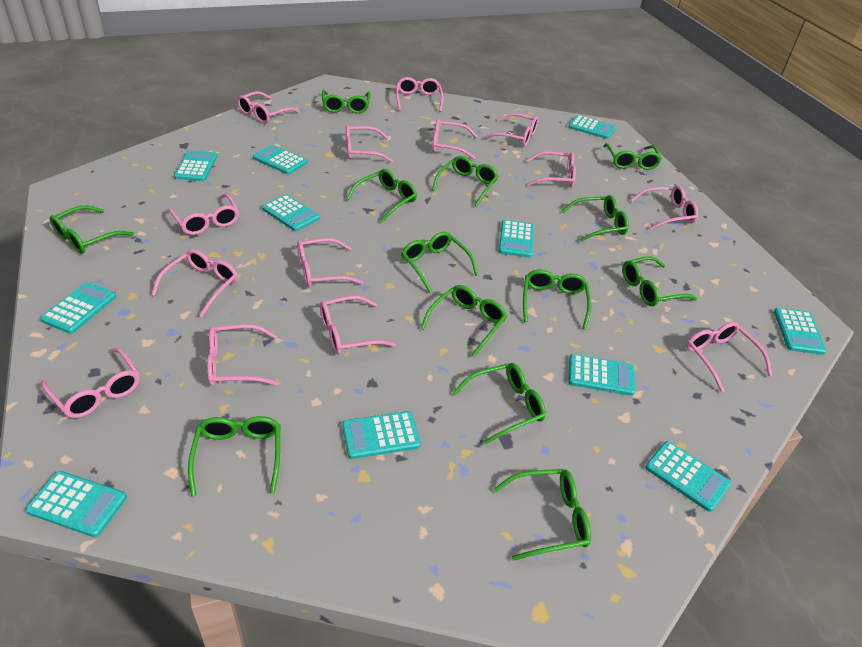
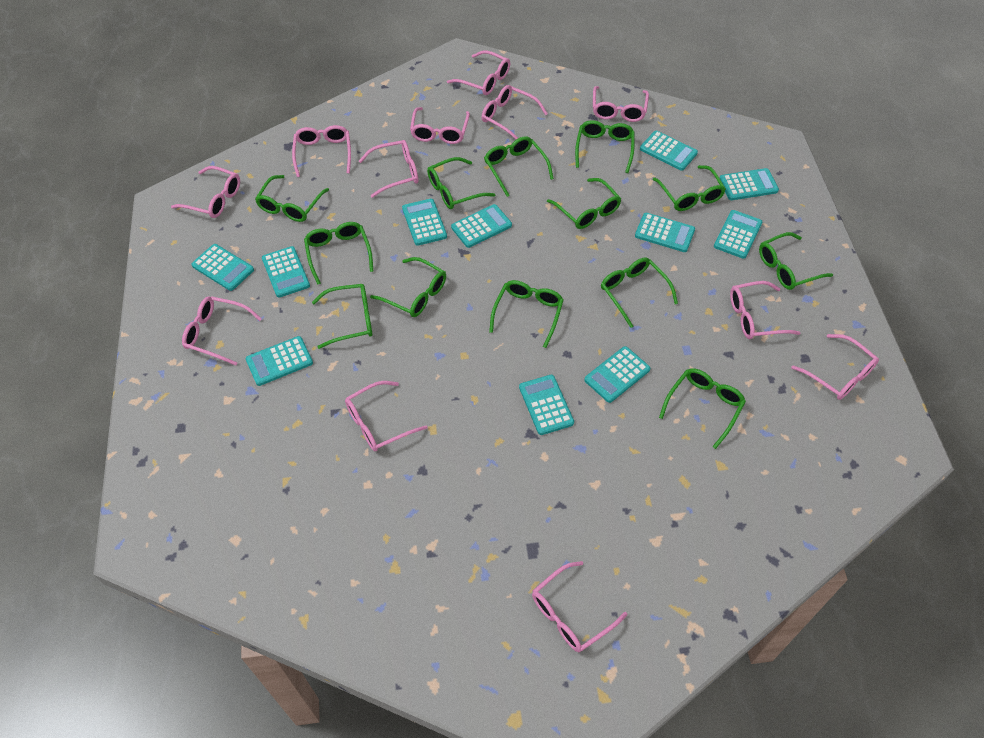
pink glasses: 14 -> 12

